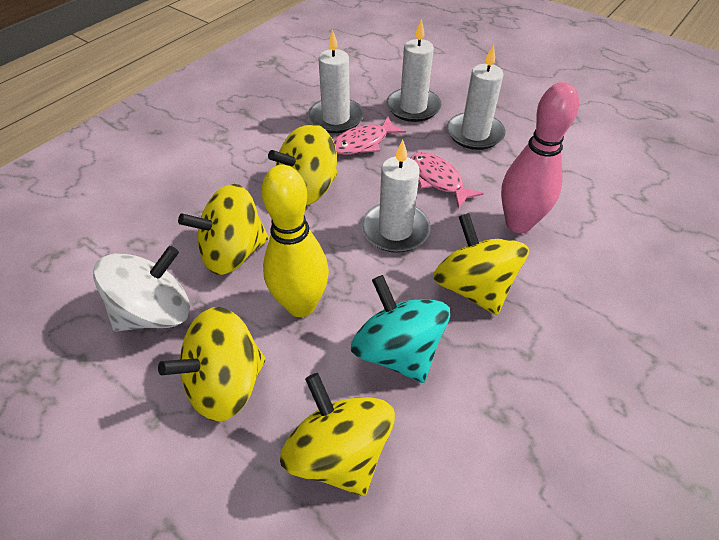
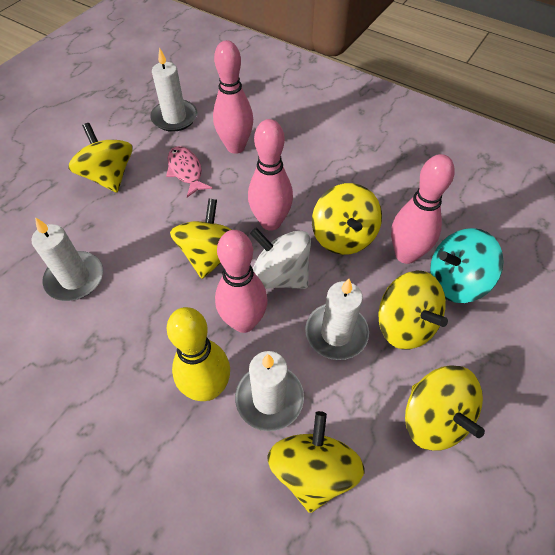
pink bowling pin: 1 -> 4
pink fish: 2 -> 1
yellow spinning top: 5 -> 6

